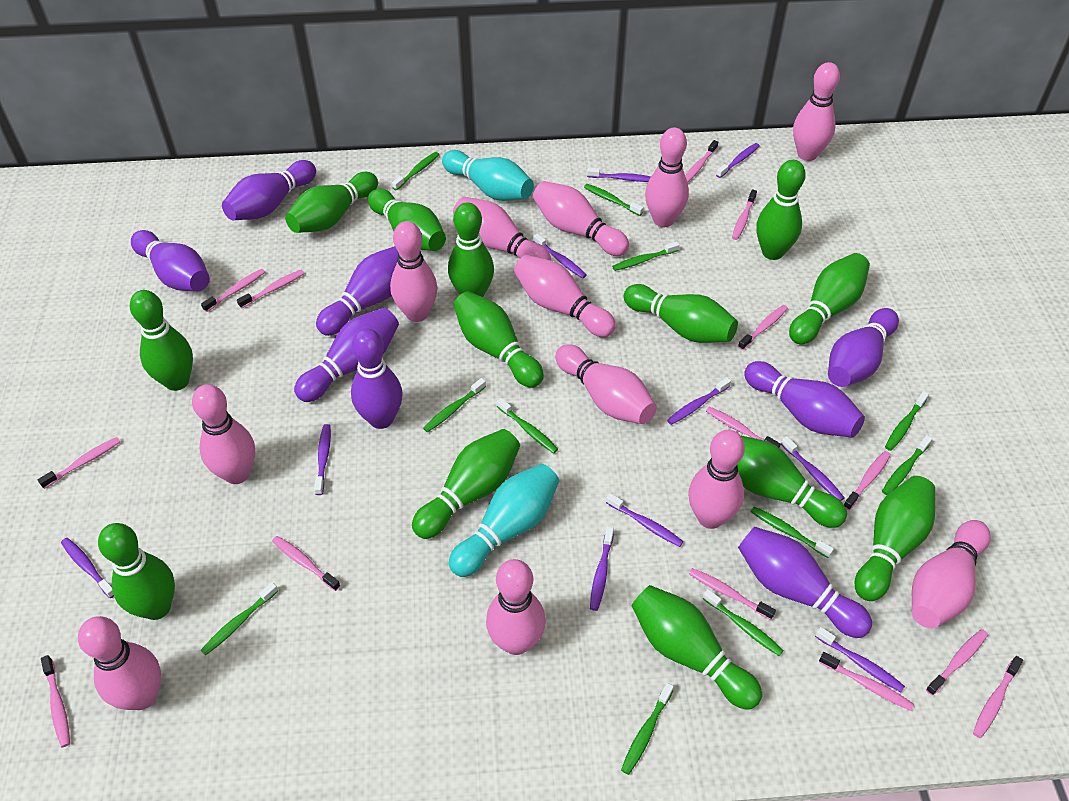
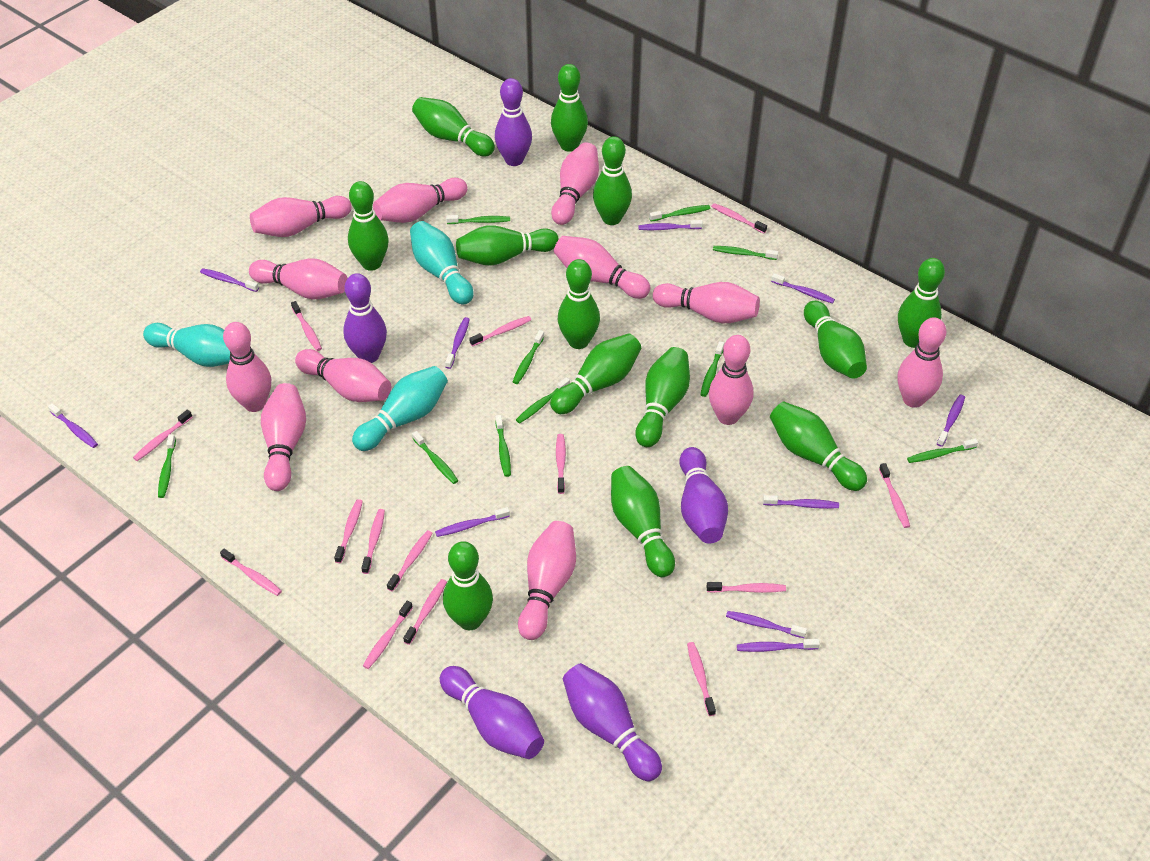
green toothbrush: 11 -> 10
purple bowling pin: 8 -> 5
turquoise bowling pin: 2 -> 3

